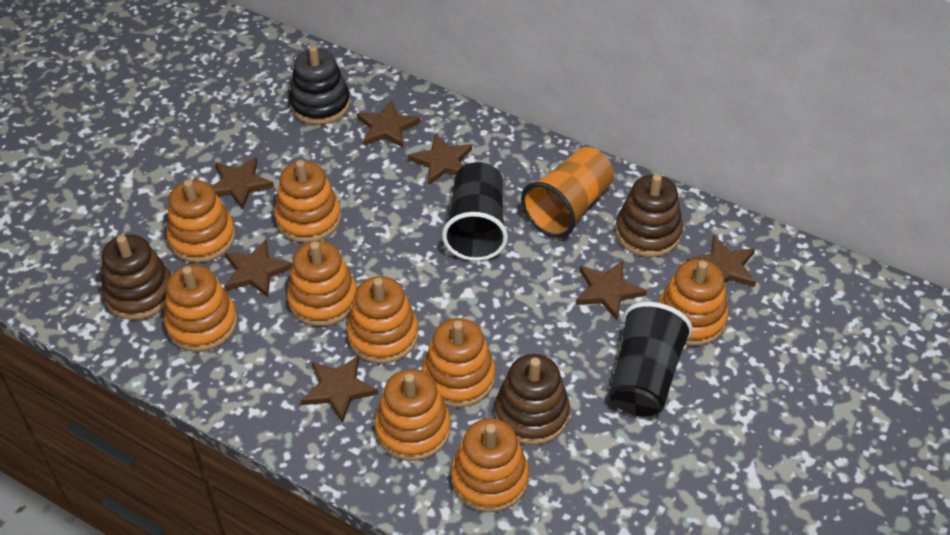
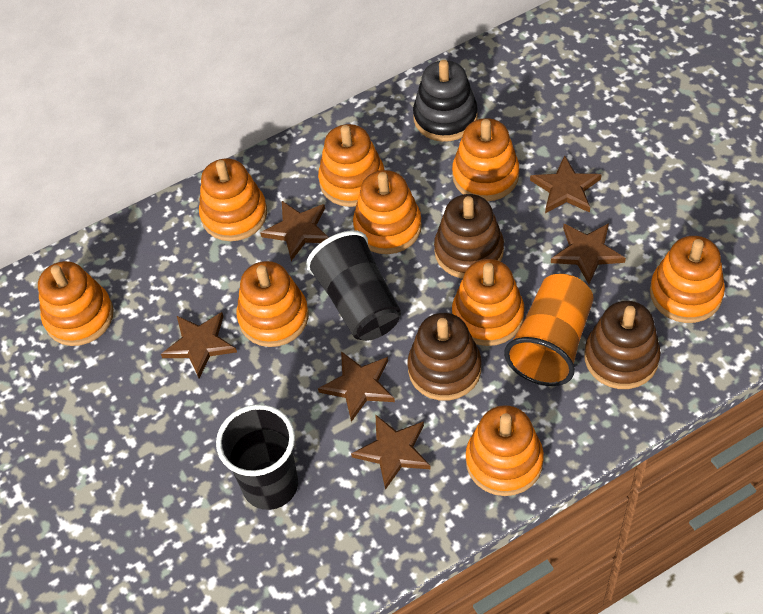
brown star: 7 -> 6

